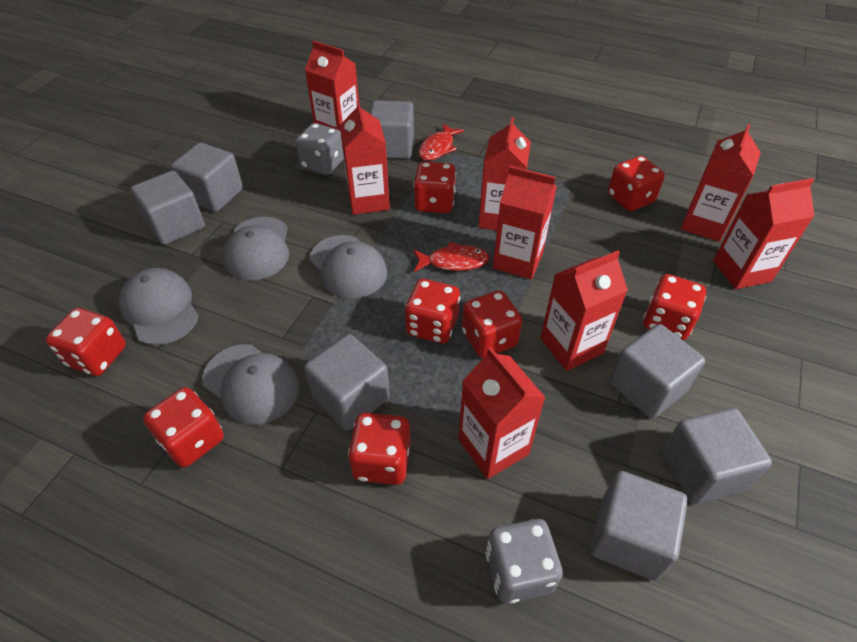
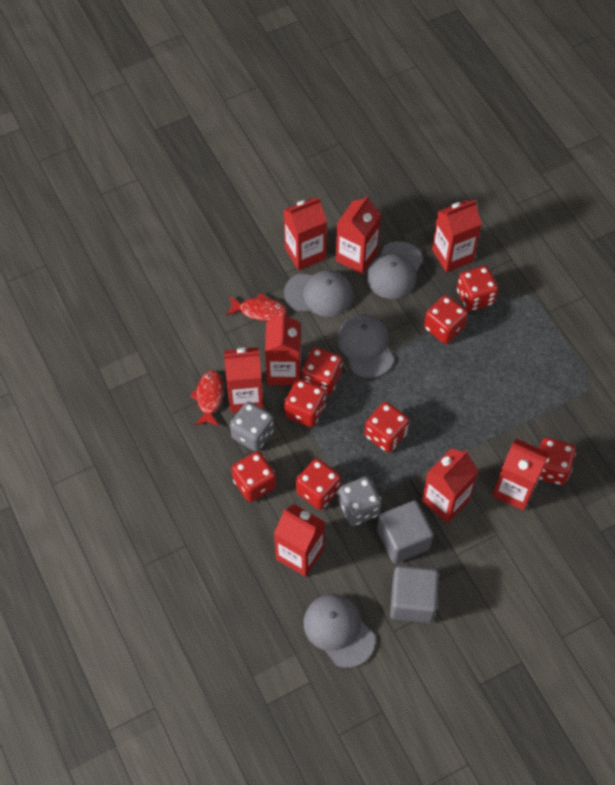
grey cube: 7 -> 2

